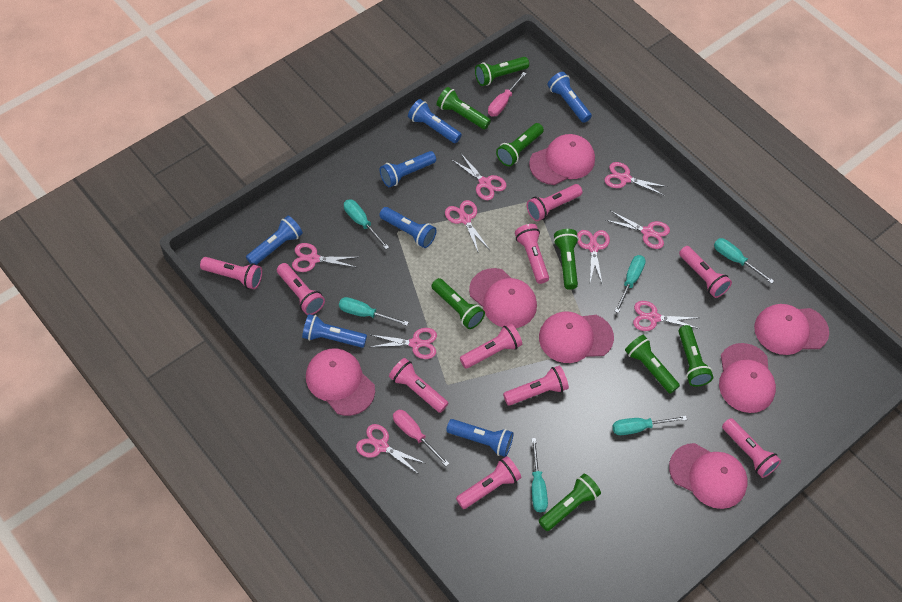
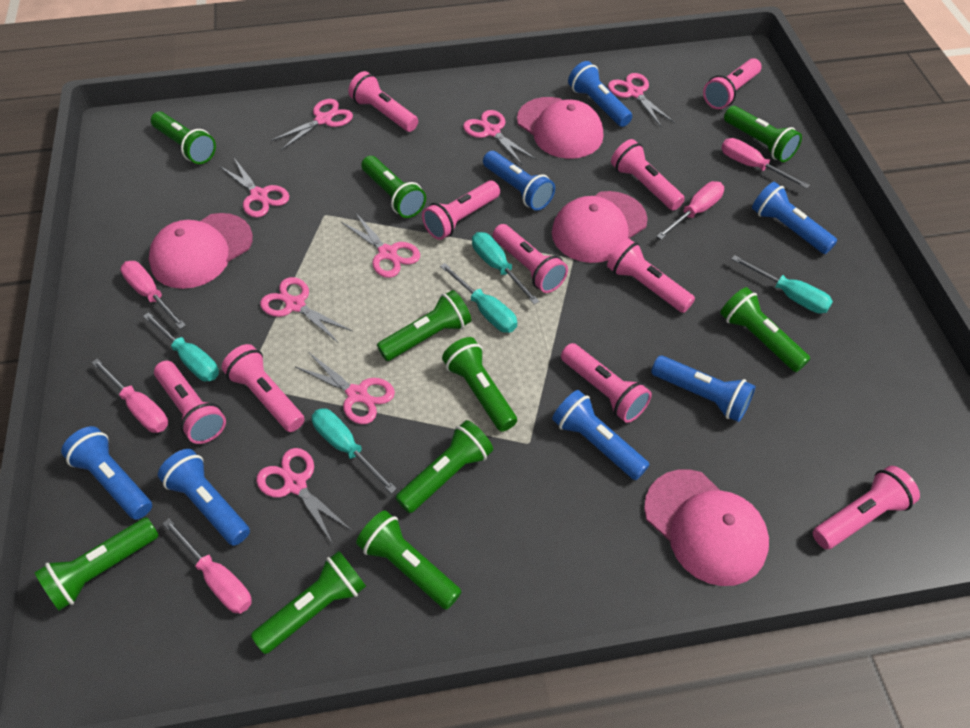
green flashlight: 8 -> 10
pink cap: 7 -> 4
pink scissors: 9 -> 8
pink screwdriver: 2 -> 5
turquoise screwdriver: 6 -> 5

